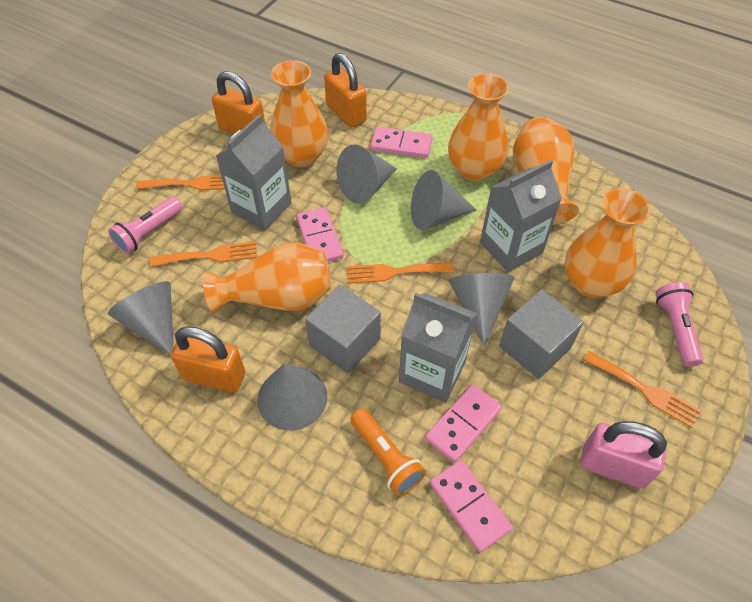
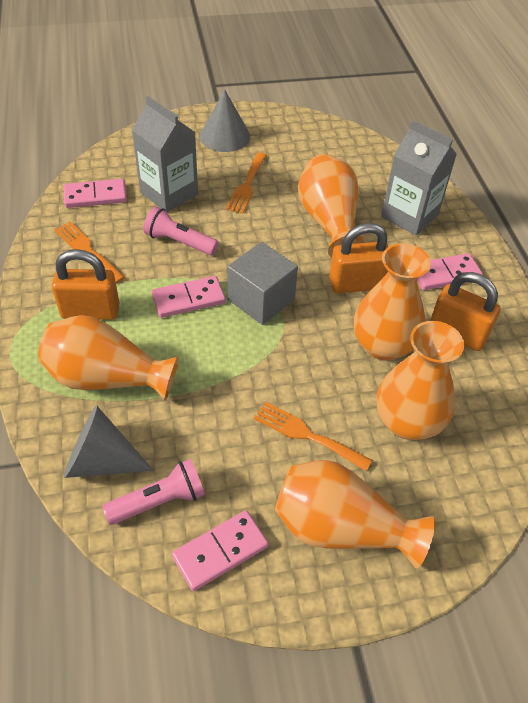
grey carton: 3 -> 2
grey cone: 5 -> 2
grey cube: 2 -> 1
orange flashlight: 1 -> 0
orange fork: 4 -> 3
pink padlock: 1 -> 0

